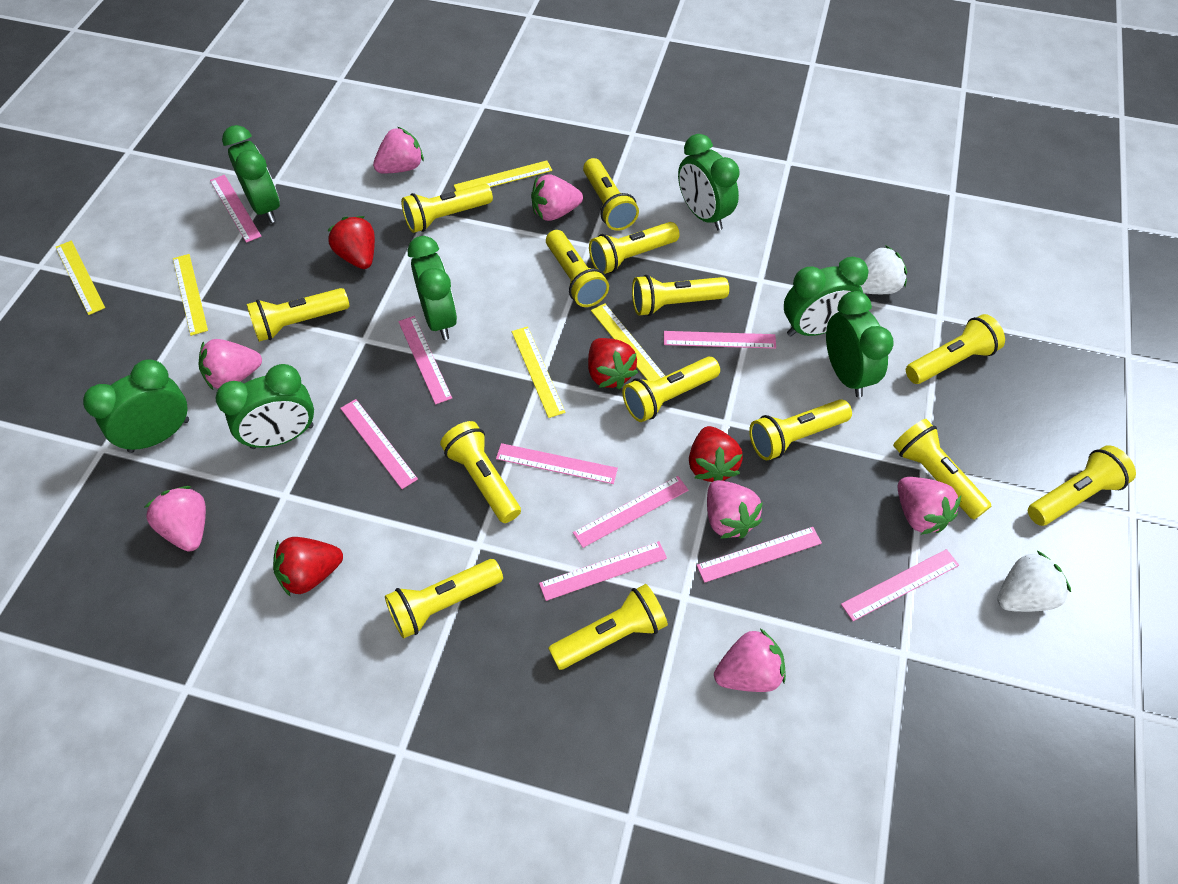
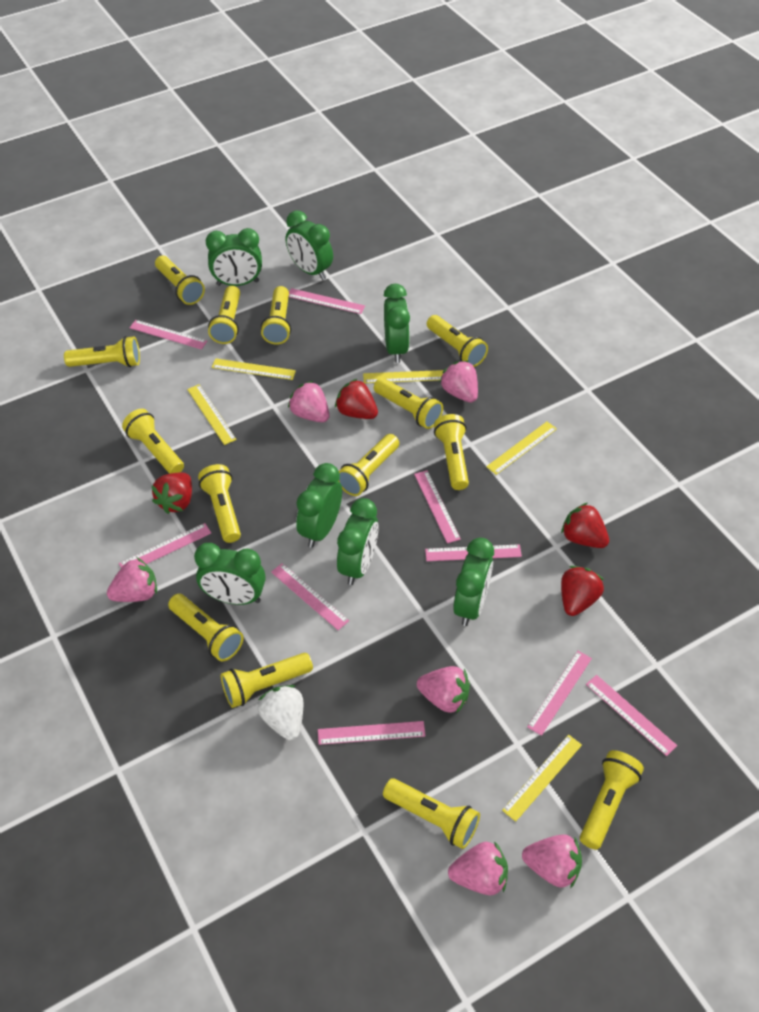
pink strawberry: 7 -> 6
white strawberry: 2 -> 1

